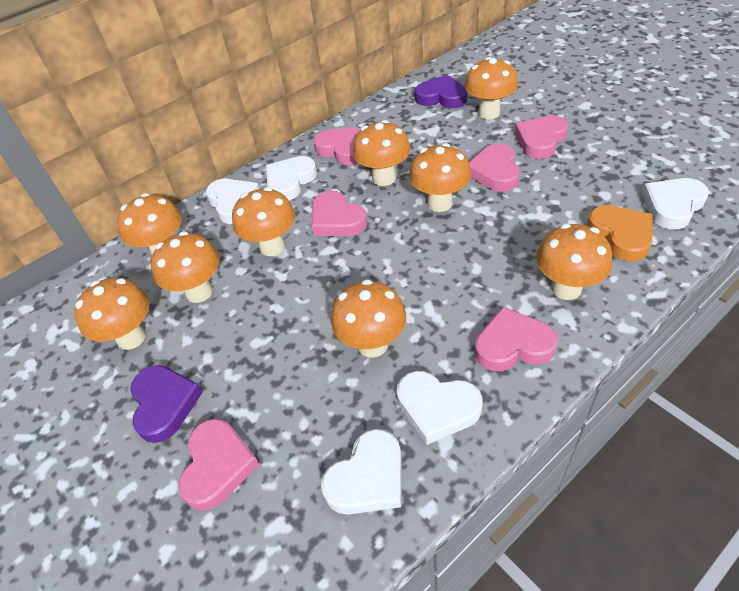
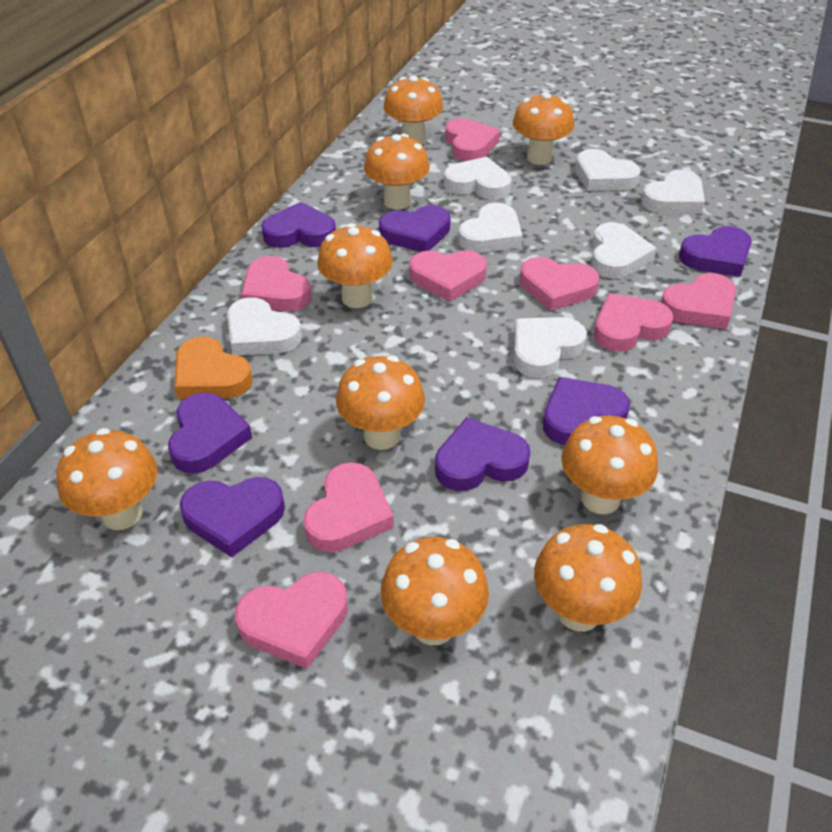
pink heart: 6 -> 8
purple heart: 2 -> 7
white heart: 5 -> 7

